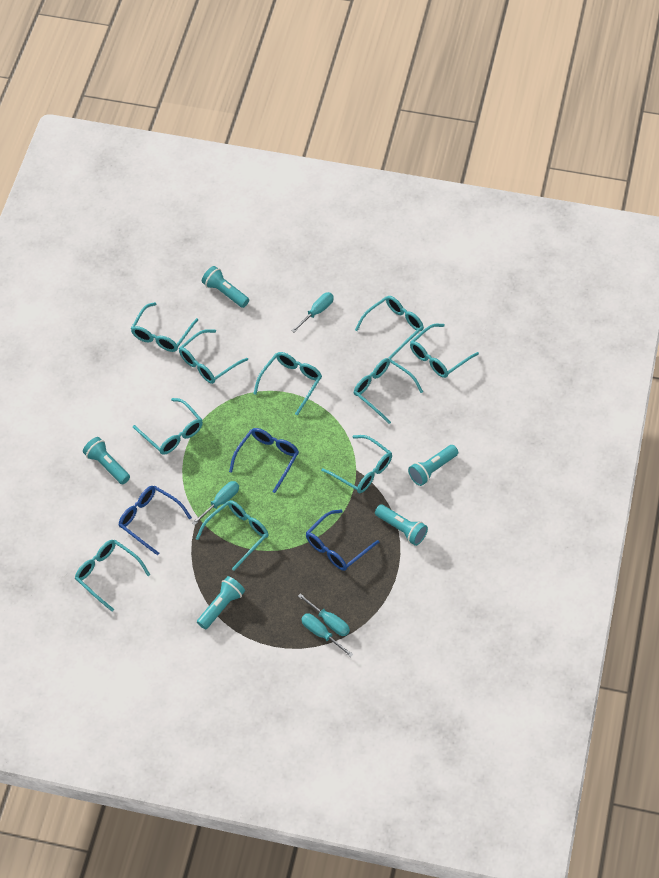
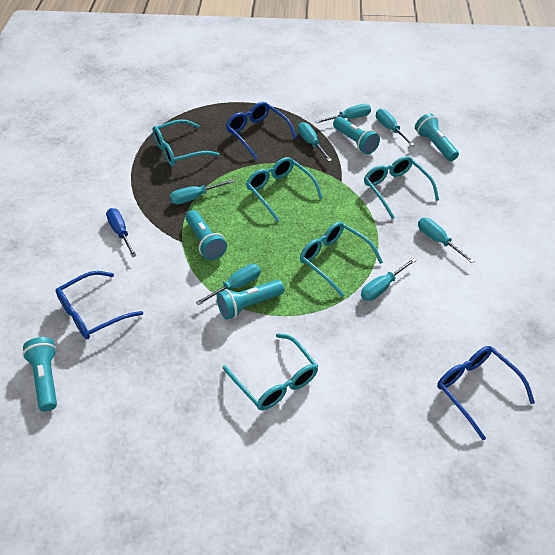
blue screwdriver: 0 -> 1
turquoise glasses: 10 -> 5
turquoise screwdriver: 4 -> 7

